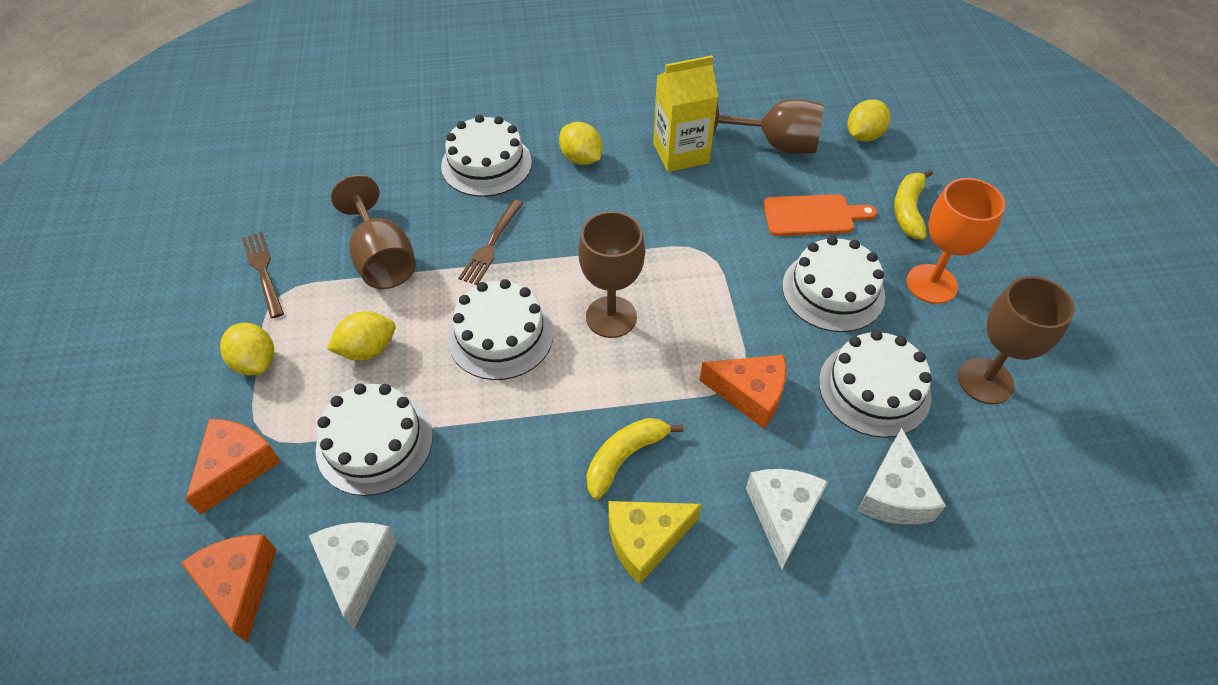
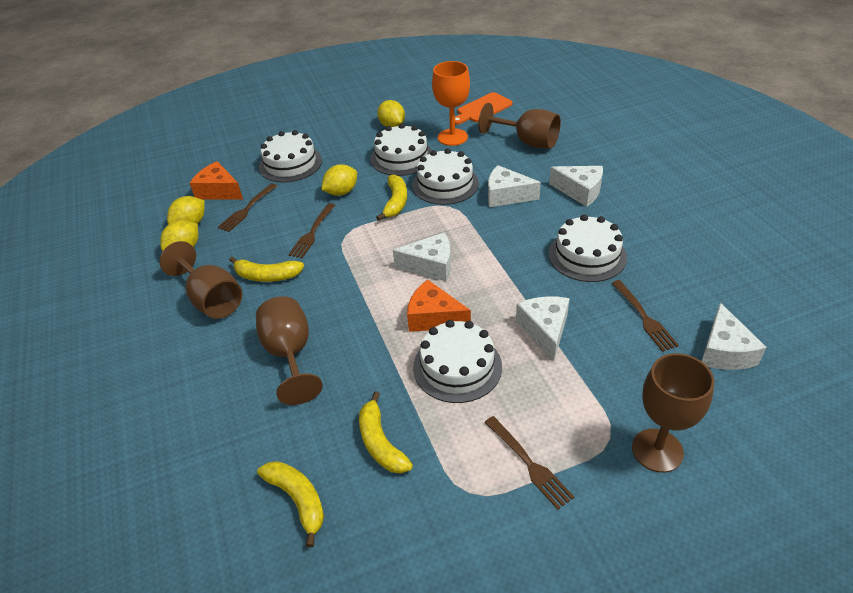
brown fork: 2 -> 4
orange cheese: 3 -> 2
white cheese: 3 -> 5
yellow banana: 2 -> 4
yellow carton: 1 -> 0
yellow cheese: 1 -> 0

